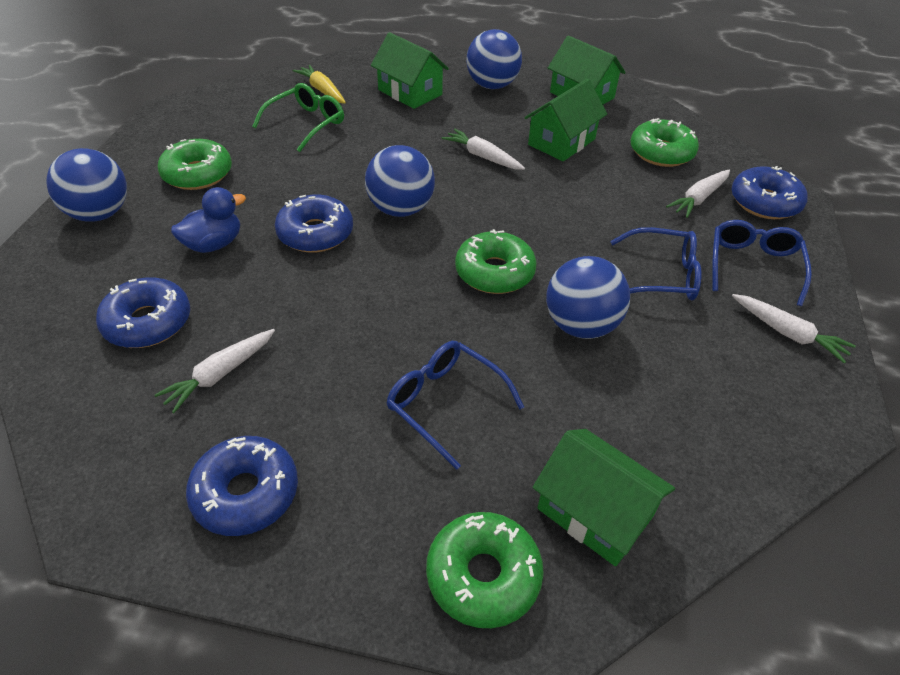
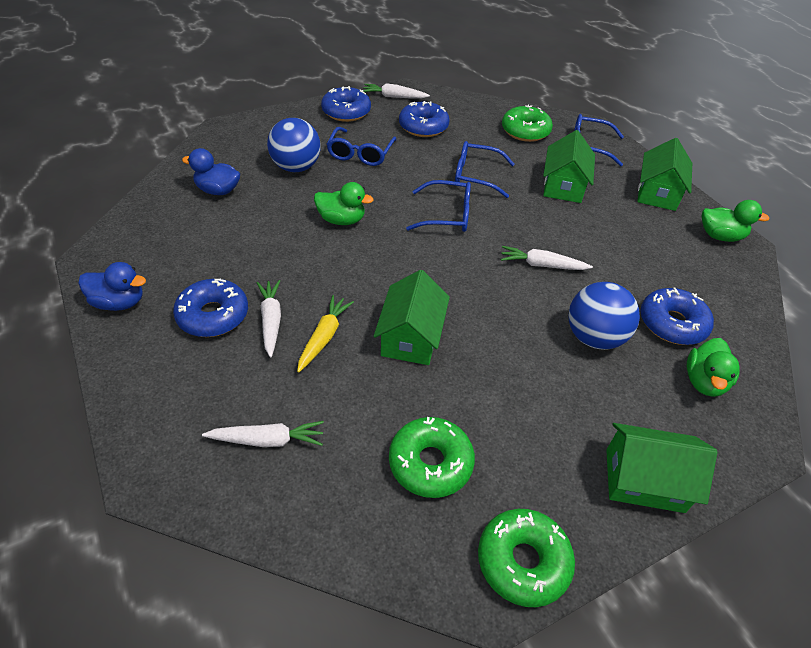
blue ball: 4 -> 2
blue duck: 1 -> 2
blue glasses: 3 -> 4
green donut: 4 -> 3
green duck: 0 -> 3
green glasses: 1 -> 0

